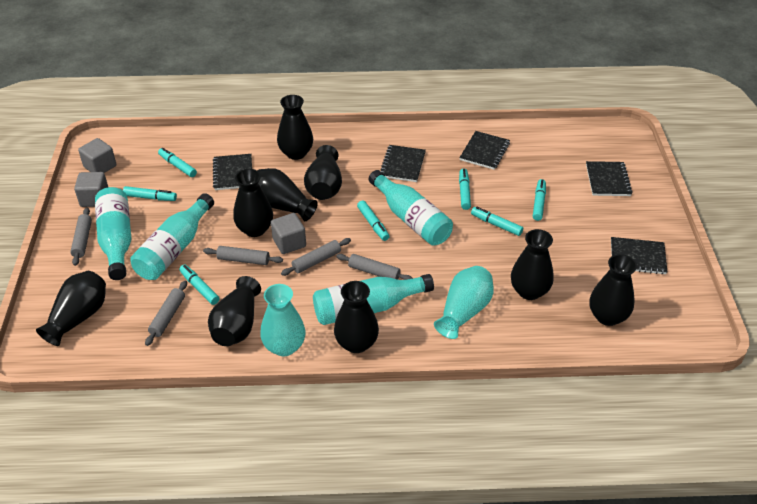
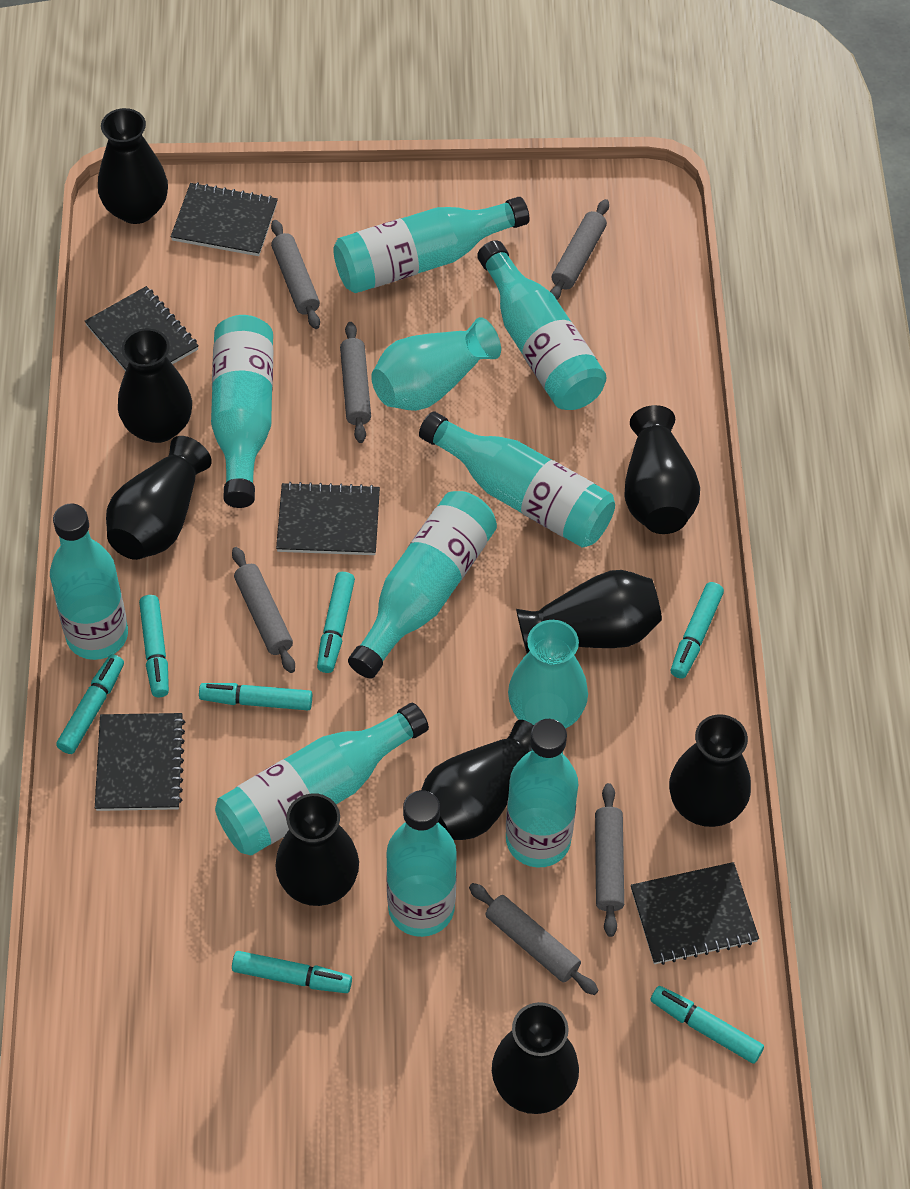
grey cube: 3 -> 0
grey rolling pin: 5 -> 6
turquoise bottle: 4 -> 9

